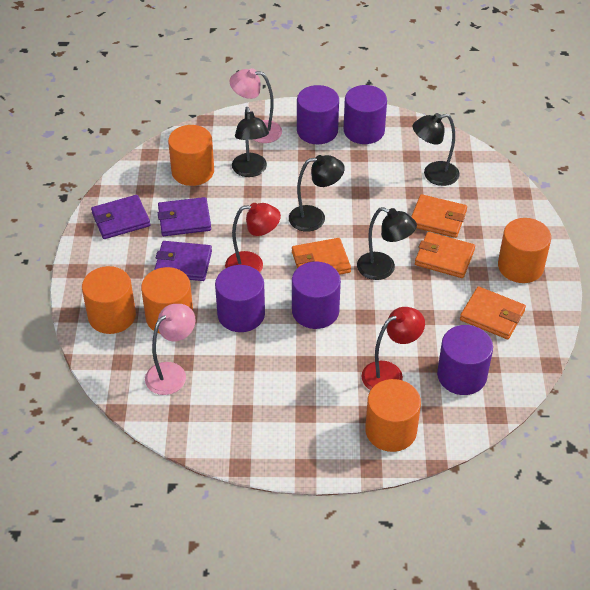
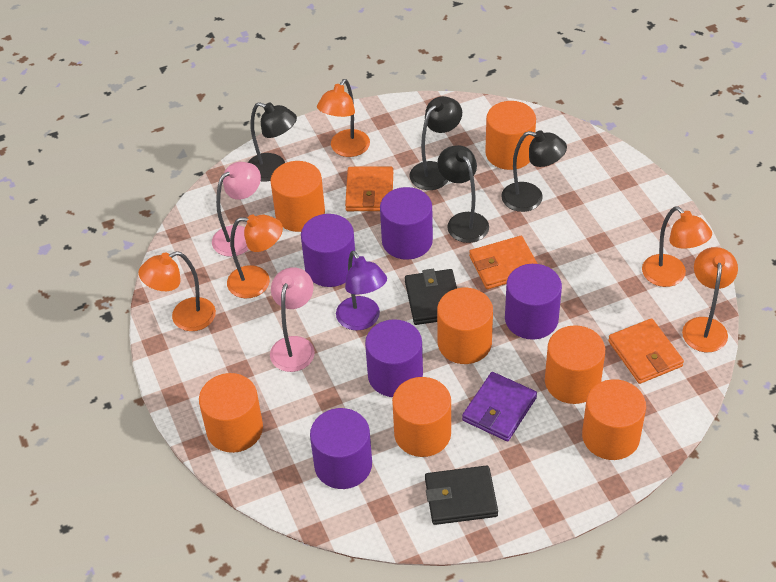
black wallet: 0 -> 2
orange cylinder: 5 -> 7
orange lamp: 0 -> 5
orange wallet: 4 -> 3
purple lamp: 0 -> 1
purple wallet: 3 -> 1
red lamp: 2 -> 0

